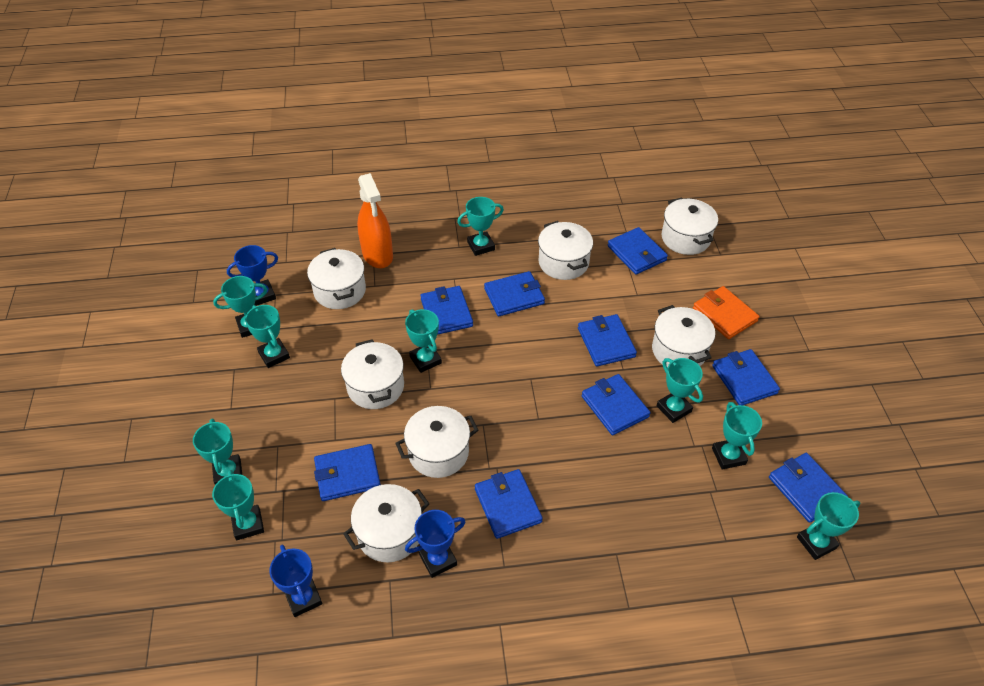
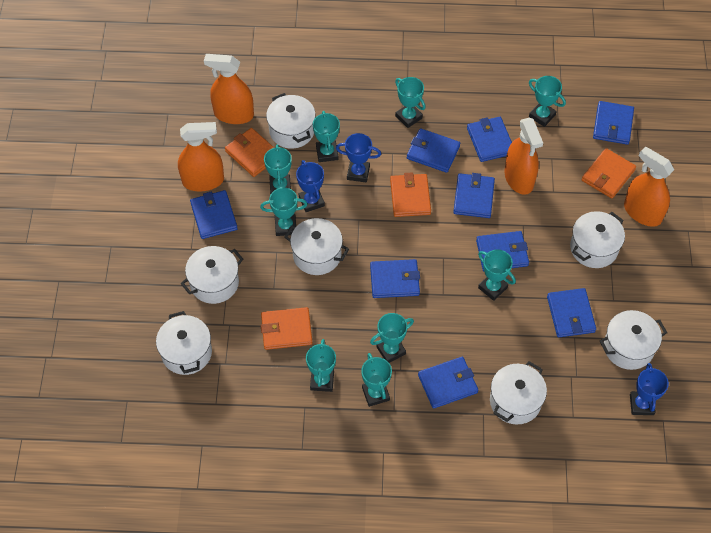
orange spray bottle: 1 -> 4
orange wallet: 1 -> 4

